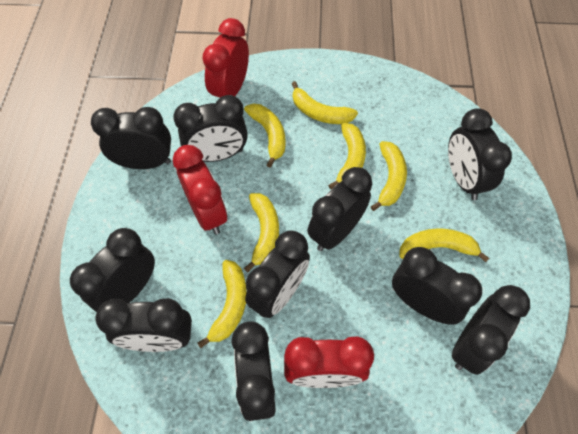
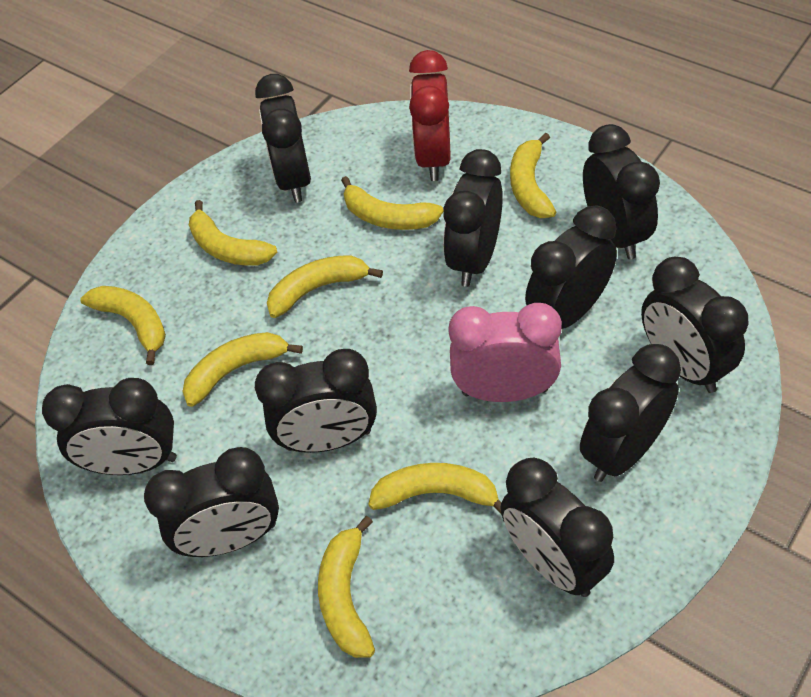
pink clock: 0 -> 1
red clock: 3 -> 1
yellow banana: 7 -> 8

